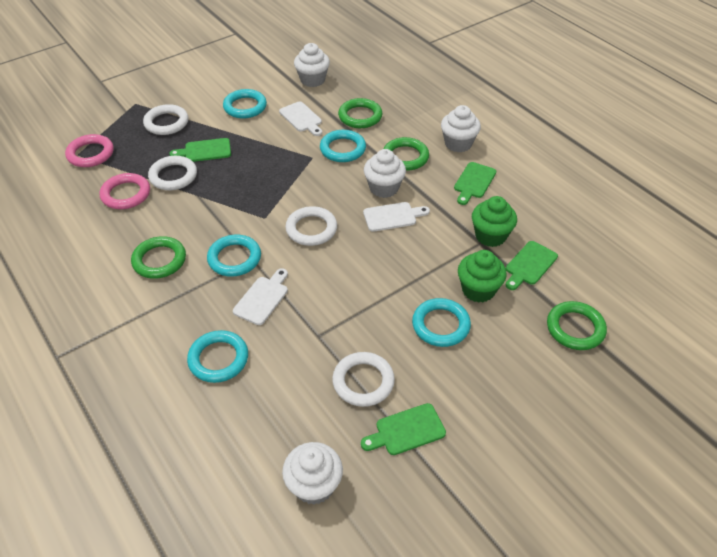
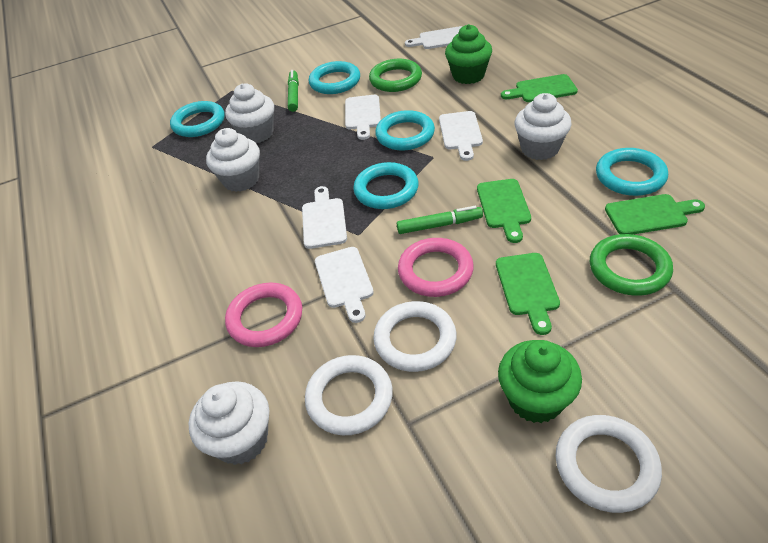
green marker: 0 -> 2
green ring: 4 -> 2
white cutting board: 3 -> 5
white ring: 4 -> 3

